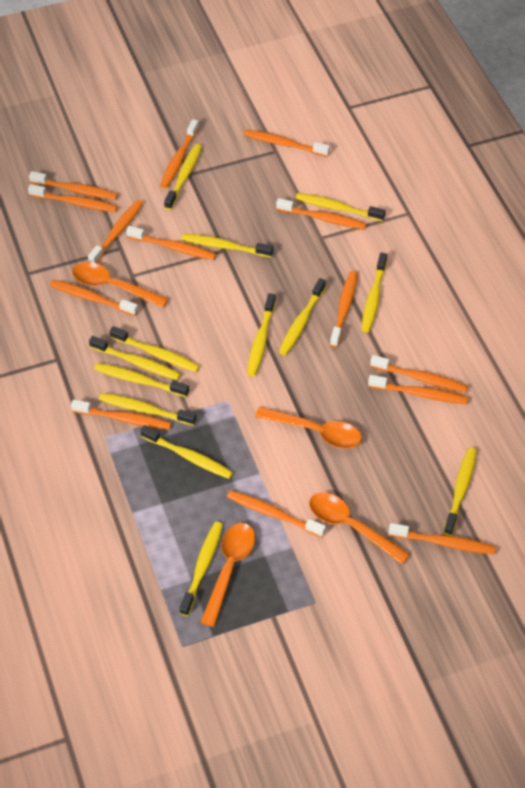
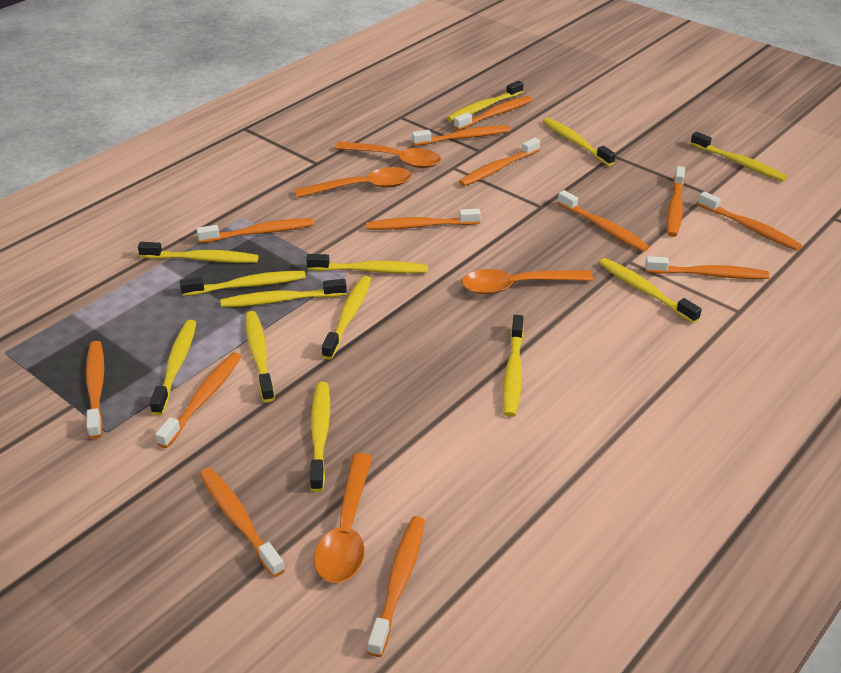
orange toothbrush: 14 -> 13

